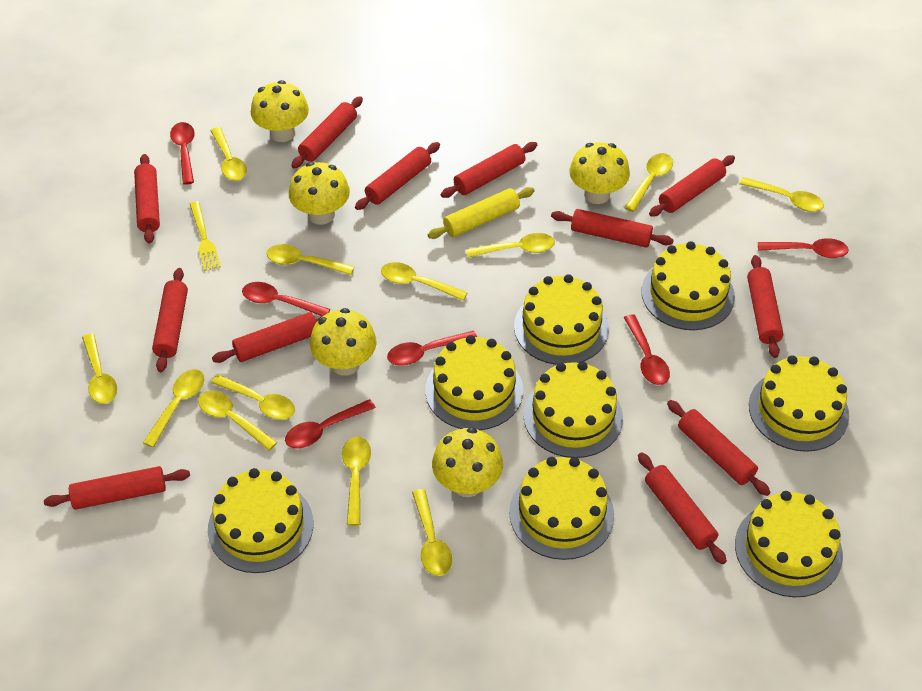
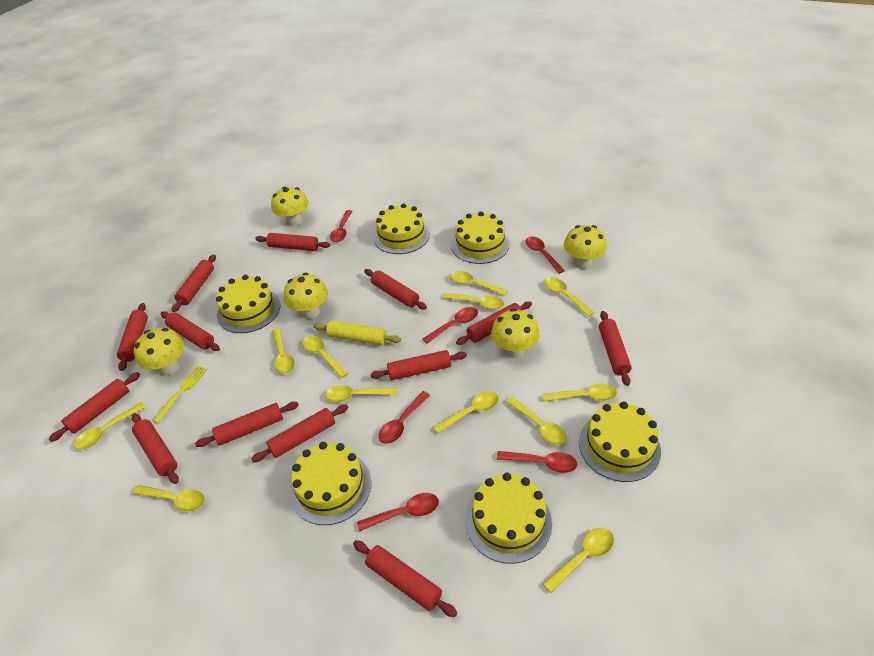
red rolling pin: 12 -> 13
yellow cake: 8 -> 6

